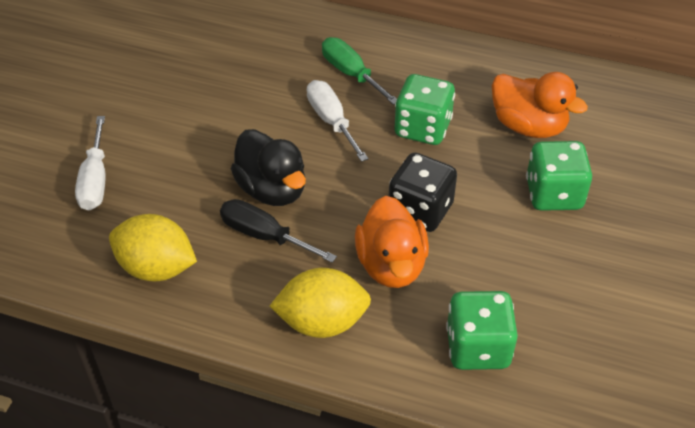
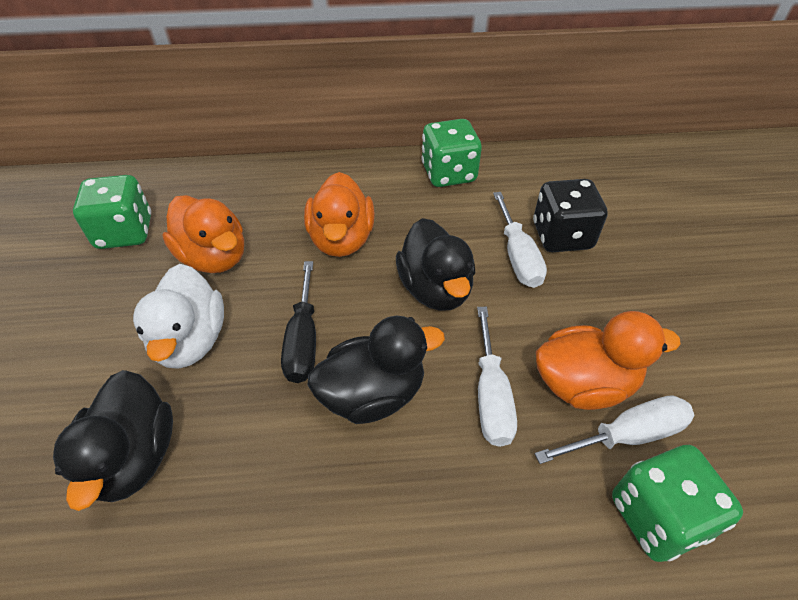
black duck: 1 -> 3
green screwdriver: 1 -> 0
orange duck: 2 -> 3
white duck: 0 -> 1
white screwdriver: 2 -> 3
yellow lemon: 2 -> 0

